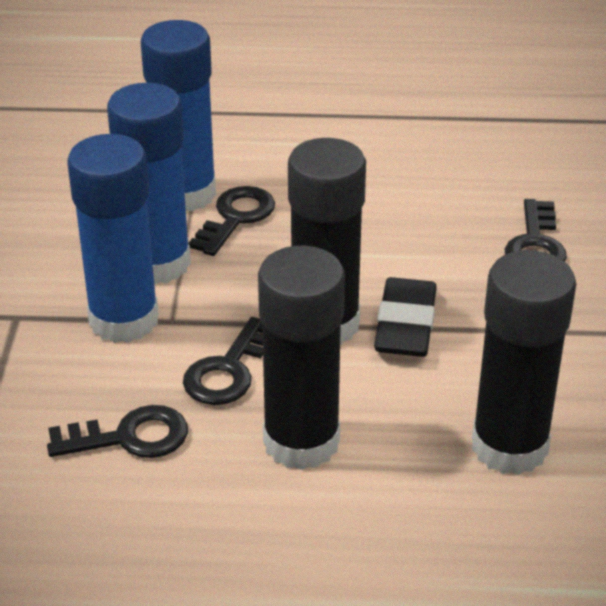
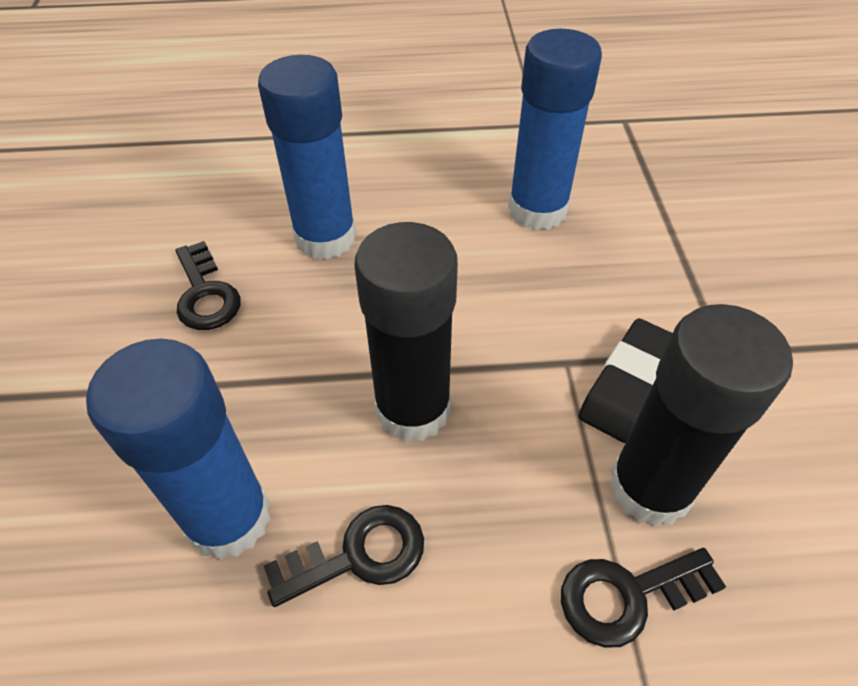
black glue stick: 3 -> 2
black key: 4 -> 3

